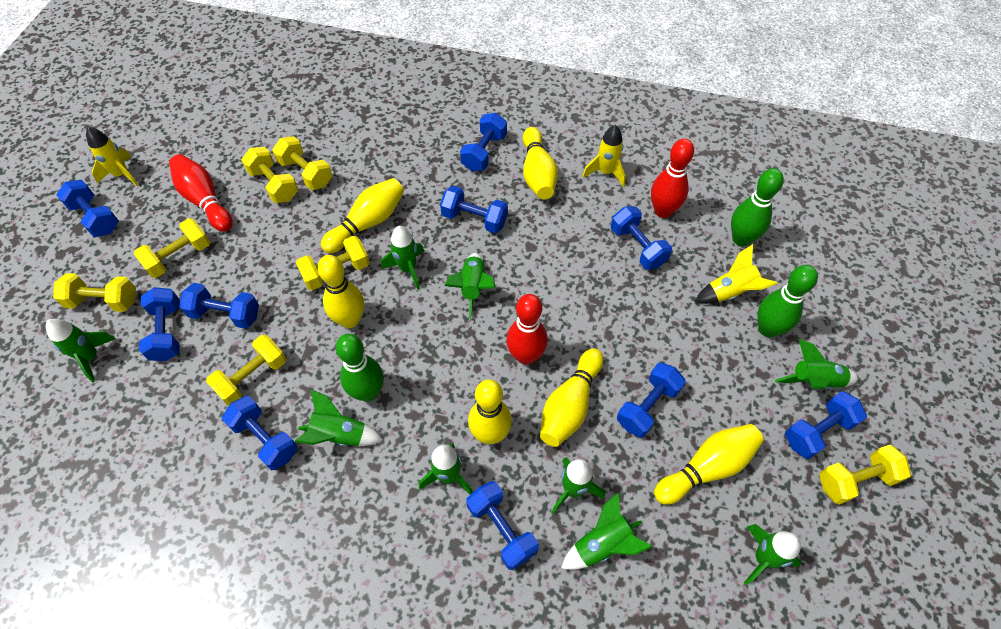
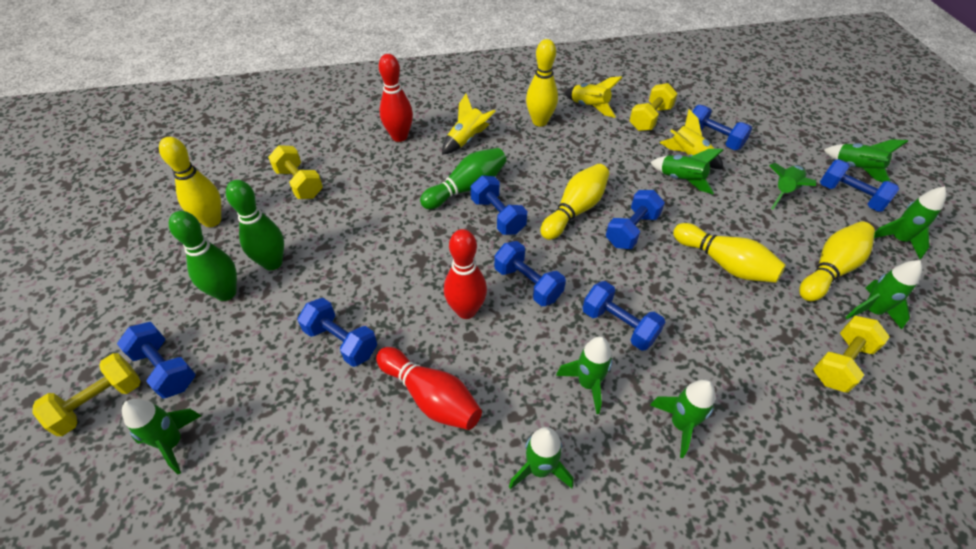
blue dumbbell: 10 -> 8
yellow bowling pin: 6 -> 5
yellow dumbbell: 7 -> 4

